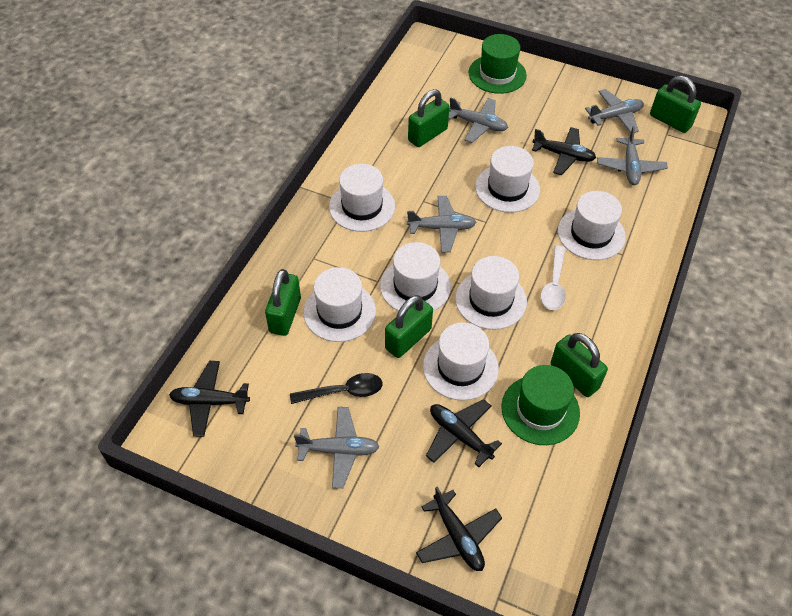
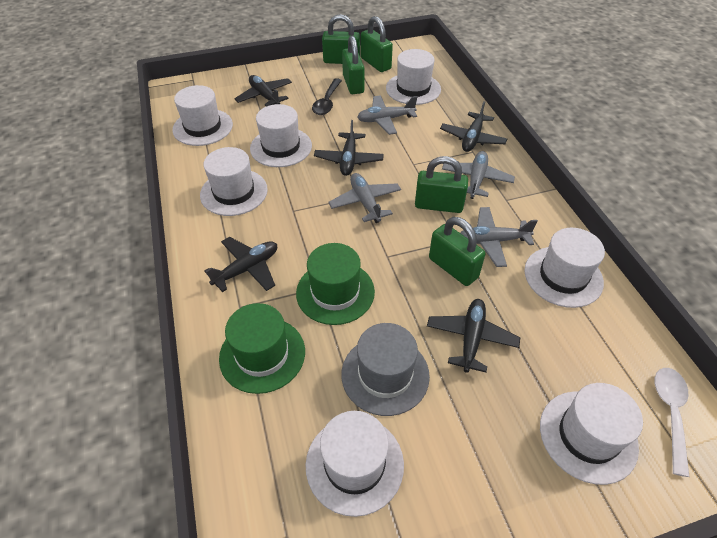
black plane: 4 -> 5
grey hat: 0 -> 1
grey plane: 5 -> 4

